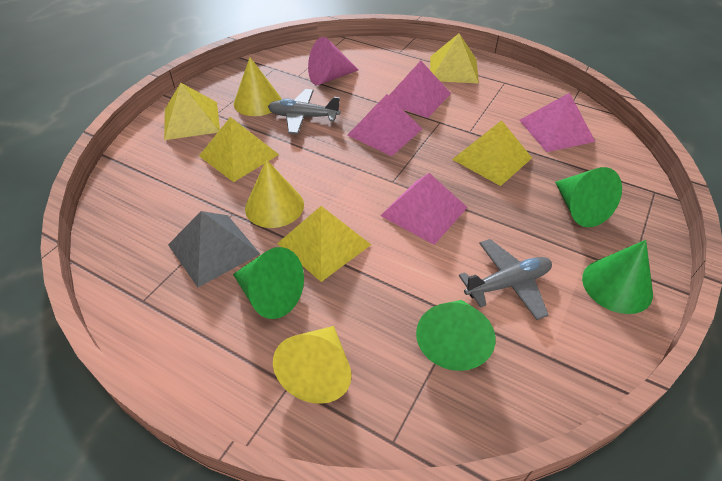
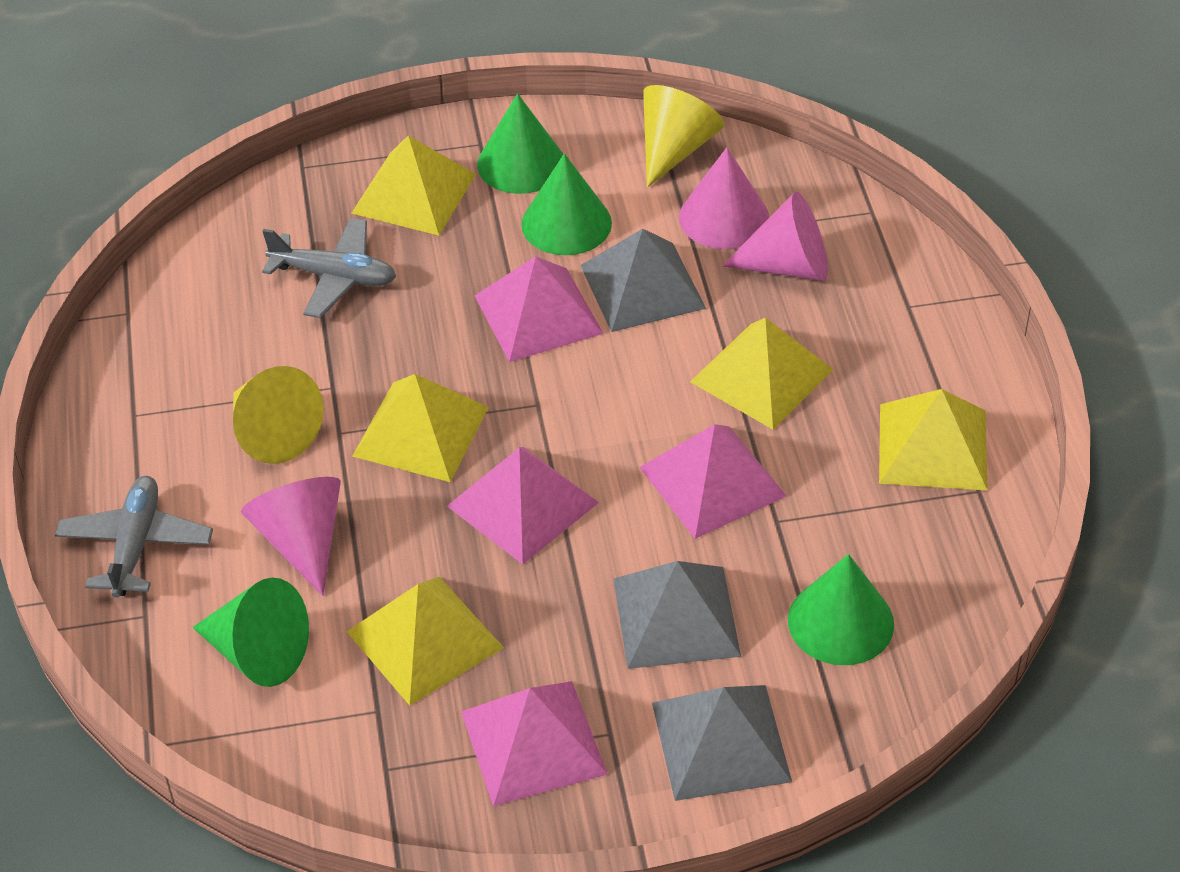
grey pyramid: 1 -> 3
pink cone: 1 -> 3
yellow cone: 3 -> 2

